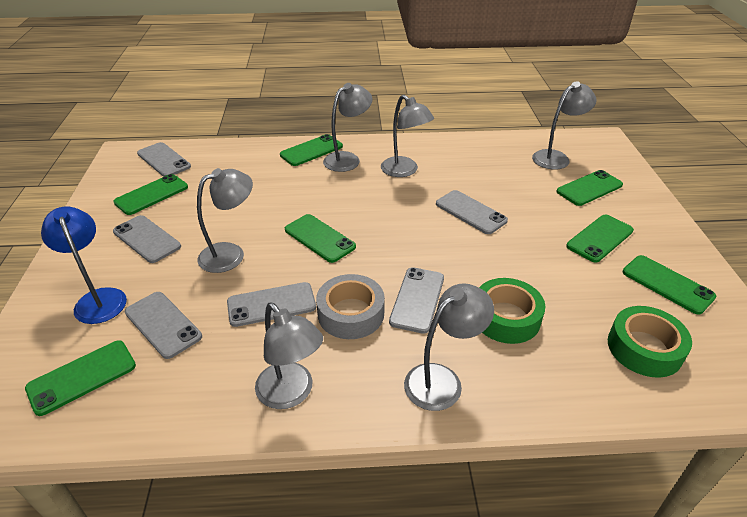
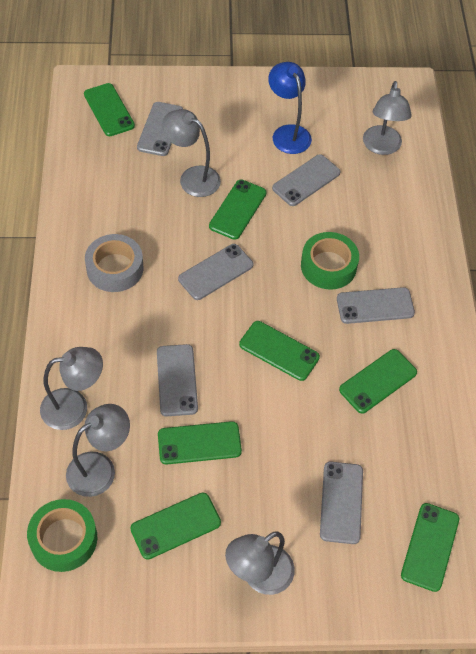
grey lamp: 6 -> 5

